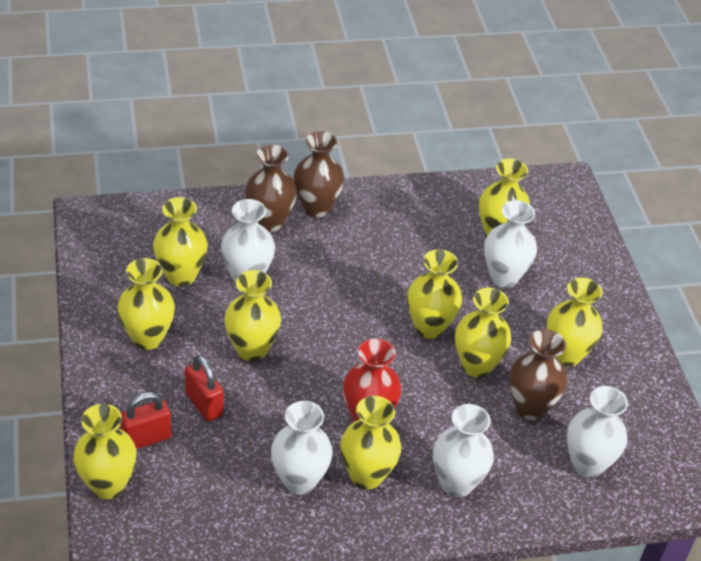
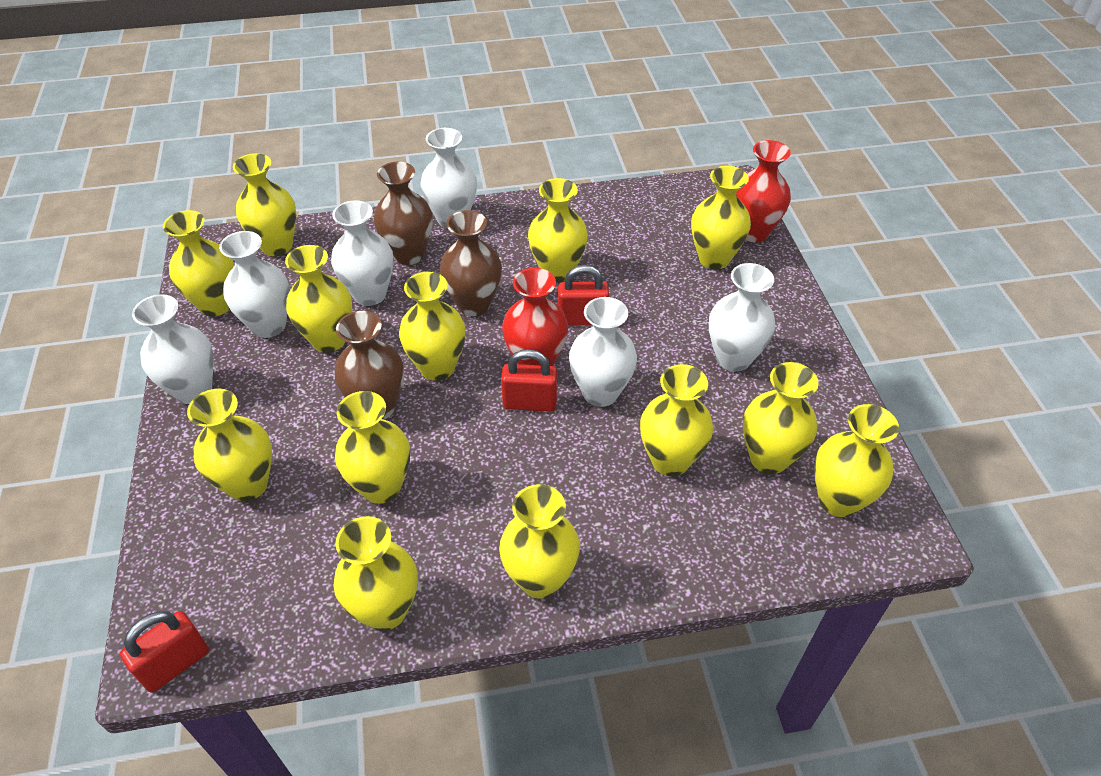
red padlock: 2 -> 3
red vase: 1 -> 2
white vase: 5 -> 6
yellow vase: 9 -> 13

